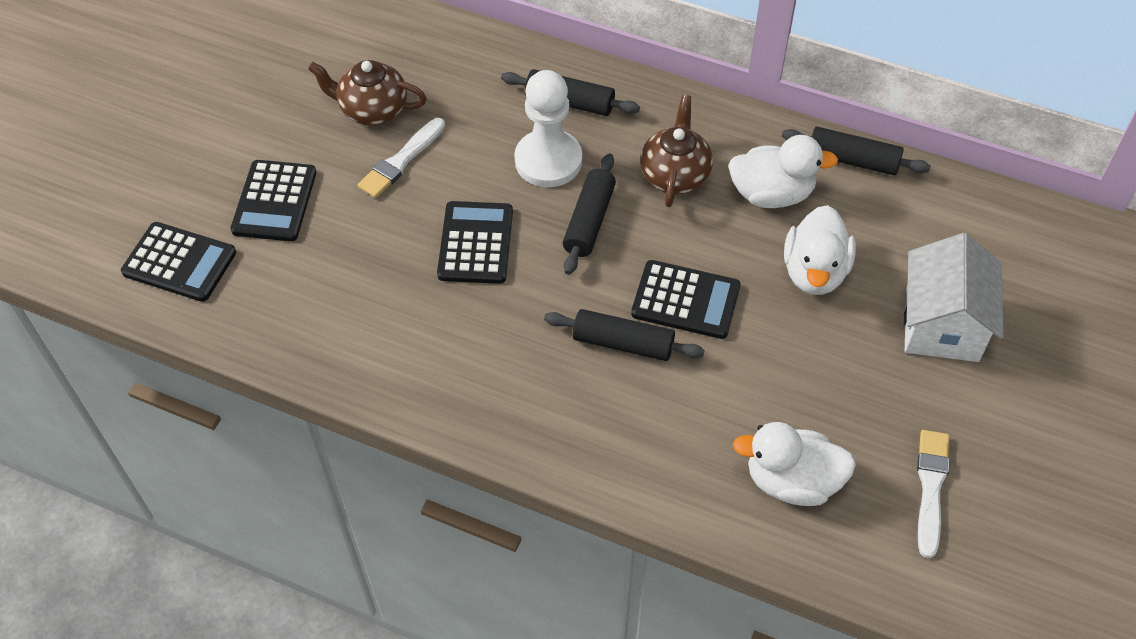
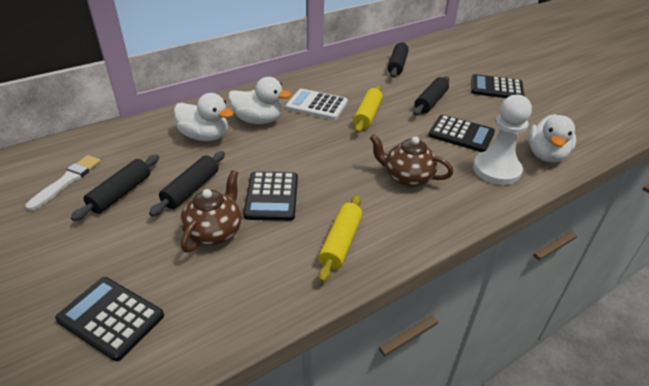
white brush: 2 -> 1
white calculator: 0 -> 1
white house: 1 -> 0
yellow rolling pin: 0 -> 2

